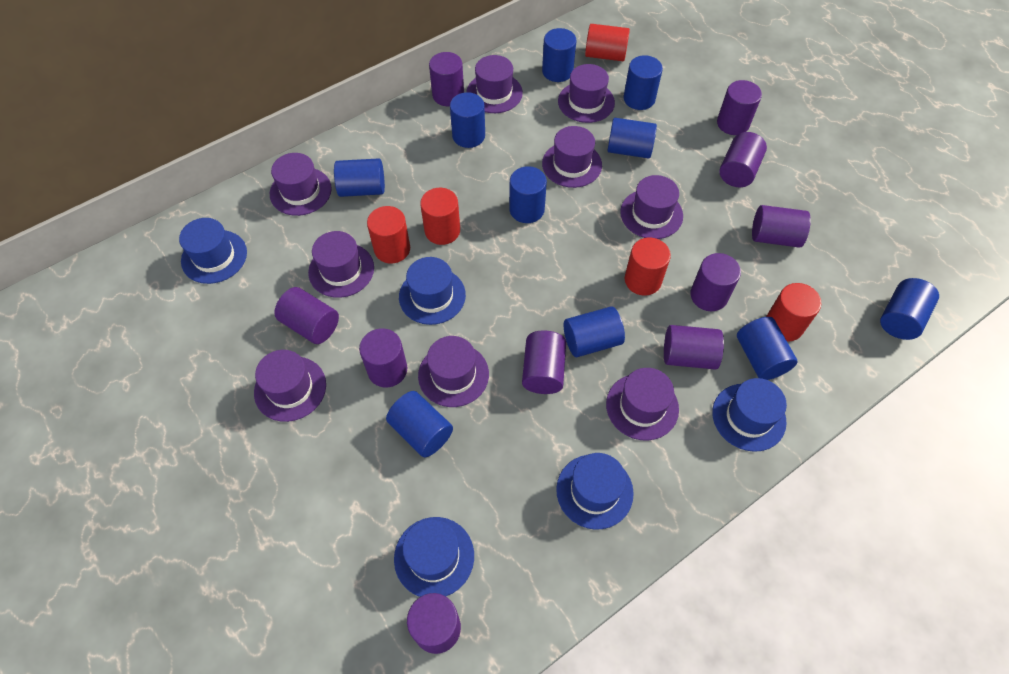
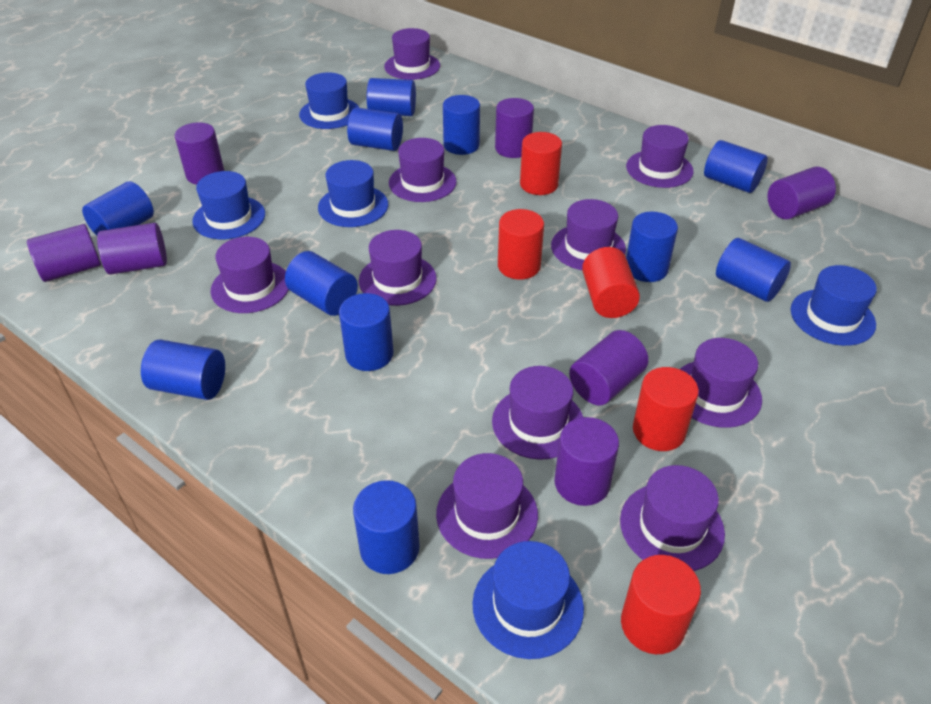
blue cylinder: 10 -> 11
purple cylinder: 10 -> 7
purple hat: 9 -> 10

